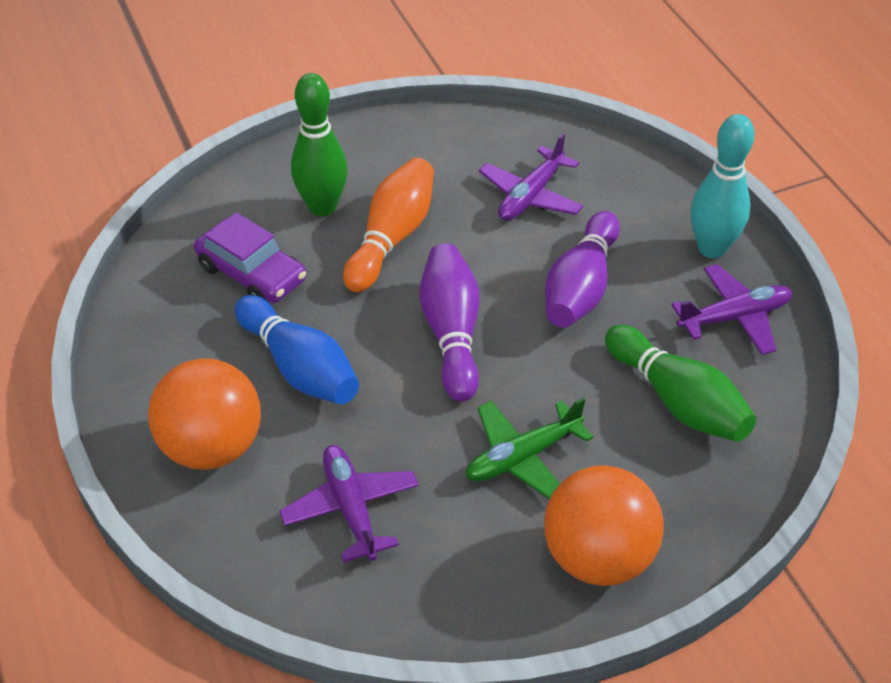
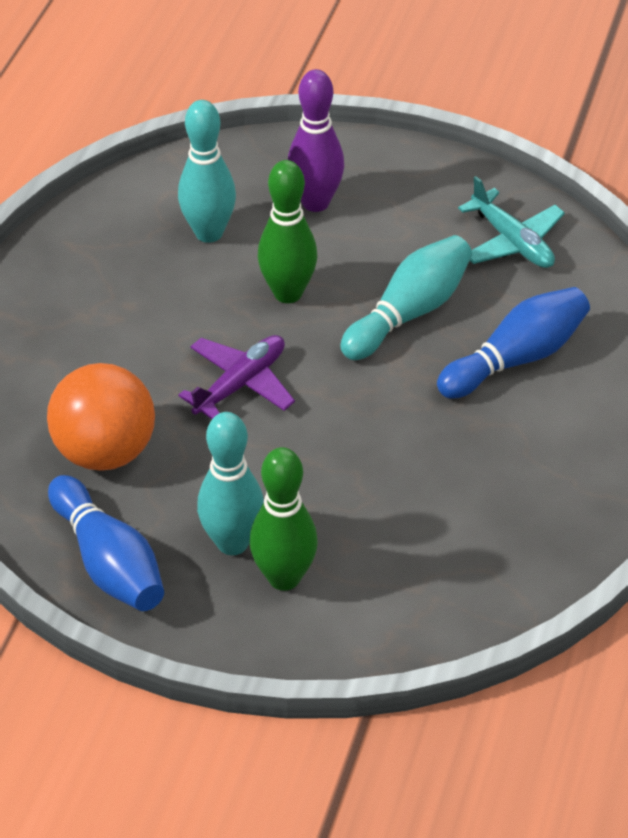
blue bowling pin: 1 -> 2
green plane: 1 -> 0
orange ball: 2 -> 1
orange bowling pin: 1 -> 0
purple bowling pin: 2 -> 1
purple car: 1 -> 0
purple plane: 3 -> 1
turquoise bowling pin: 1 -> 3
turquoise plane: 0 -> 1

